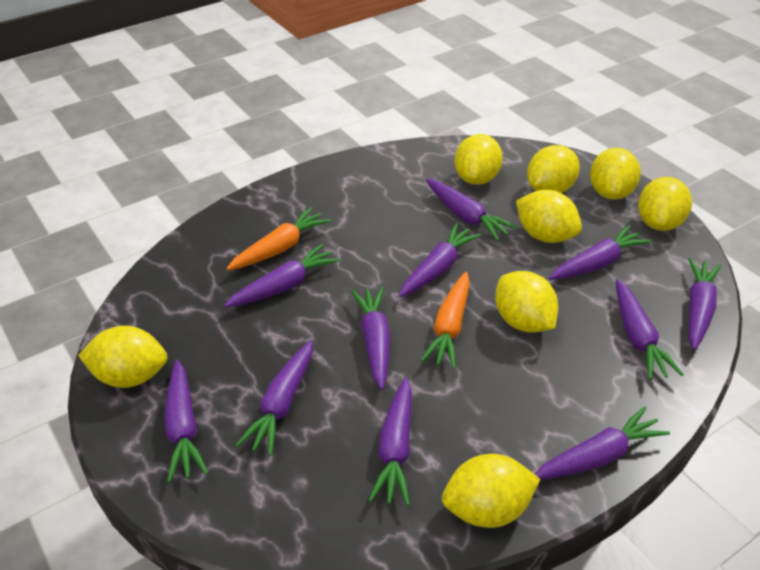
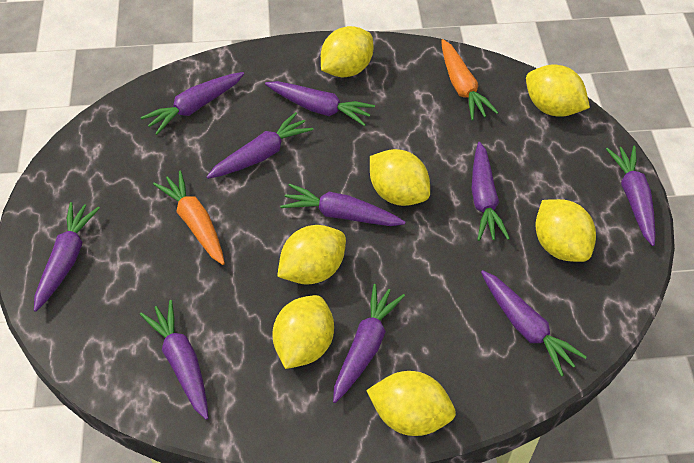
purple carrot: 11 -> 10
yellow lemon: 8 -> 7

